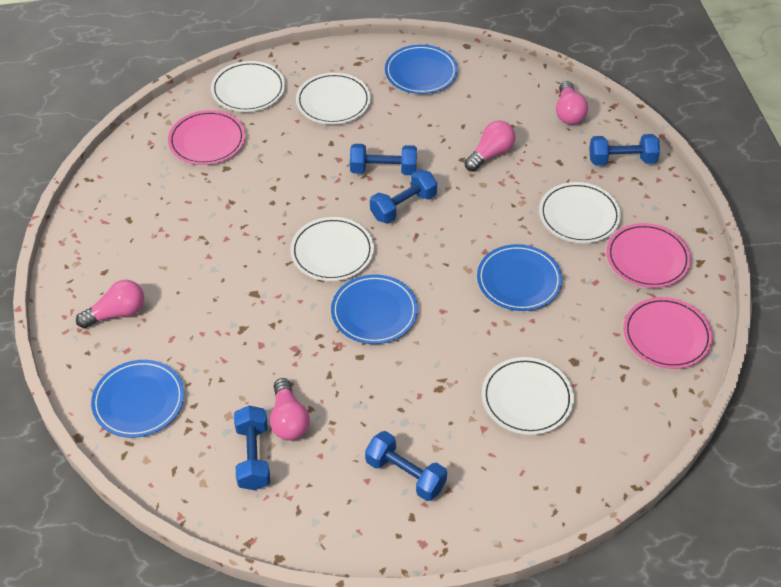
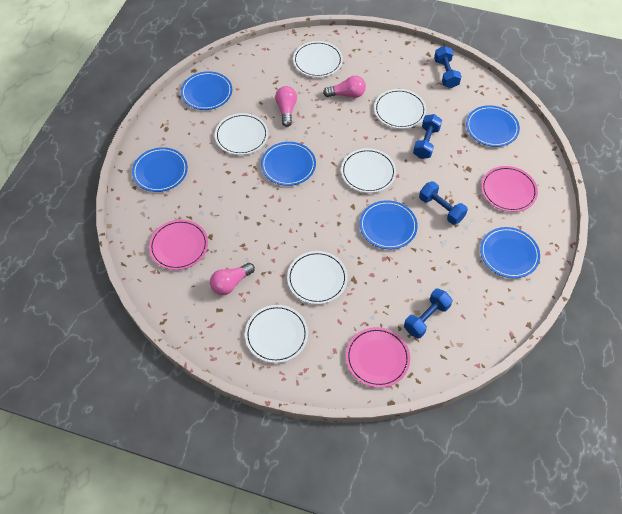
blue dumbbell: 5 -> 4
blue plate: 4 -> 6
pink light bulb: 4 -> 3
white plate: 5 -> 6

